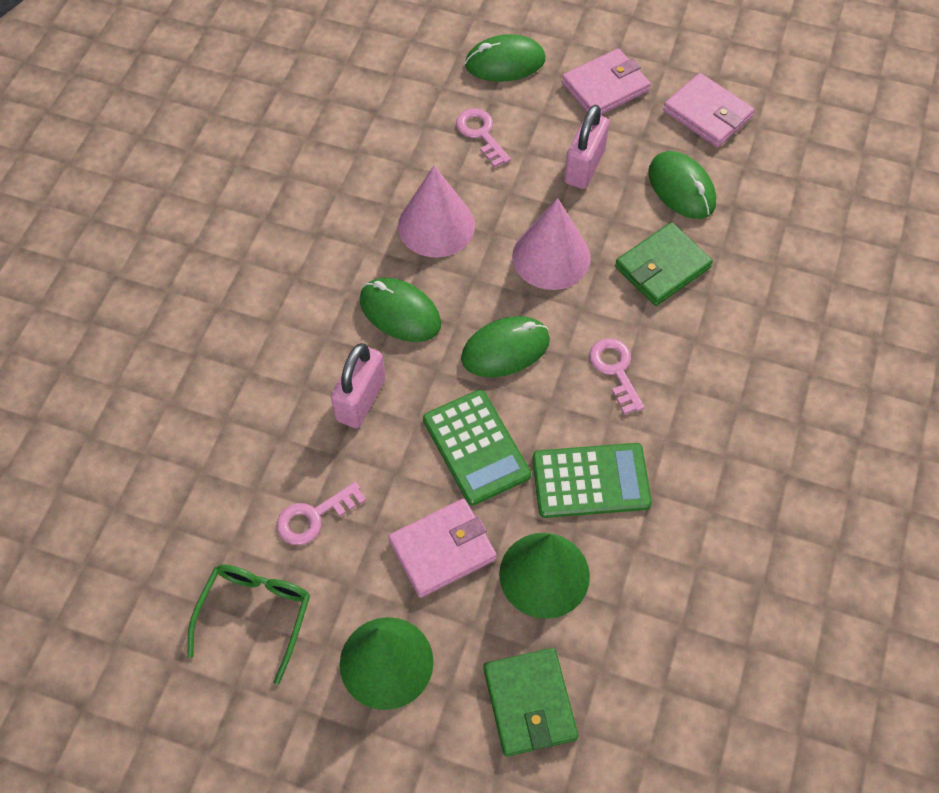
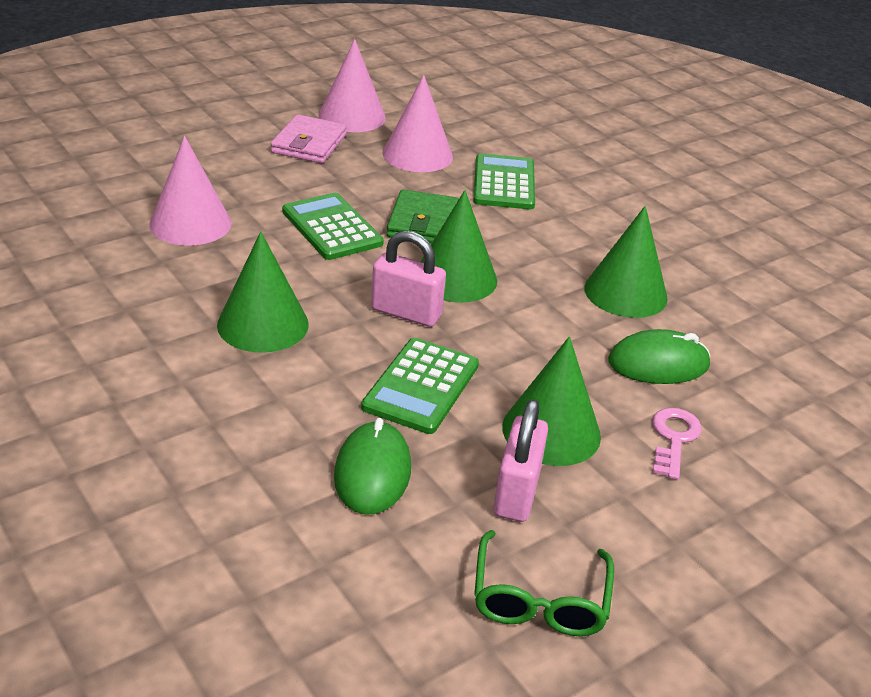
green calculator: 2 -> 3
green cone: 2 -> 4
green mouse: 4 -> 2
green wallet: 2 -> 1
pink cone: 2 -> 3
pink key: 3 -> 1
pink wallet: 3 -> 1

